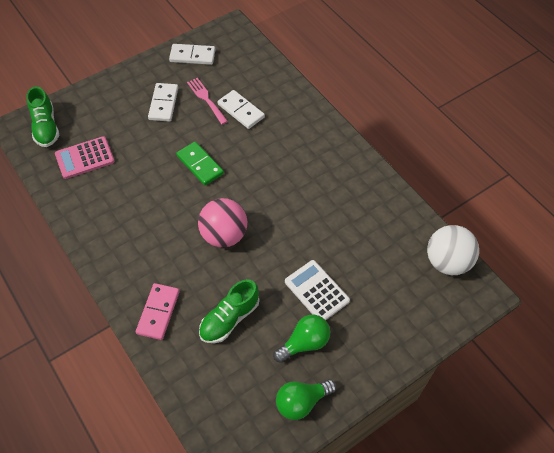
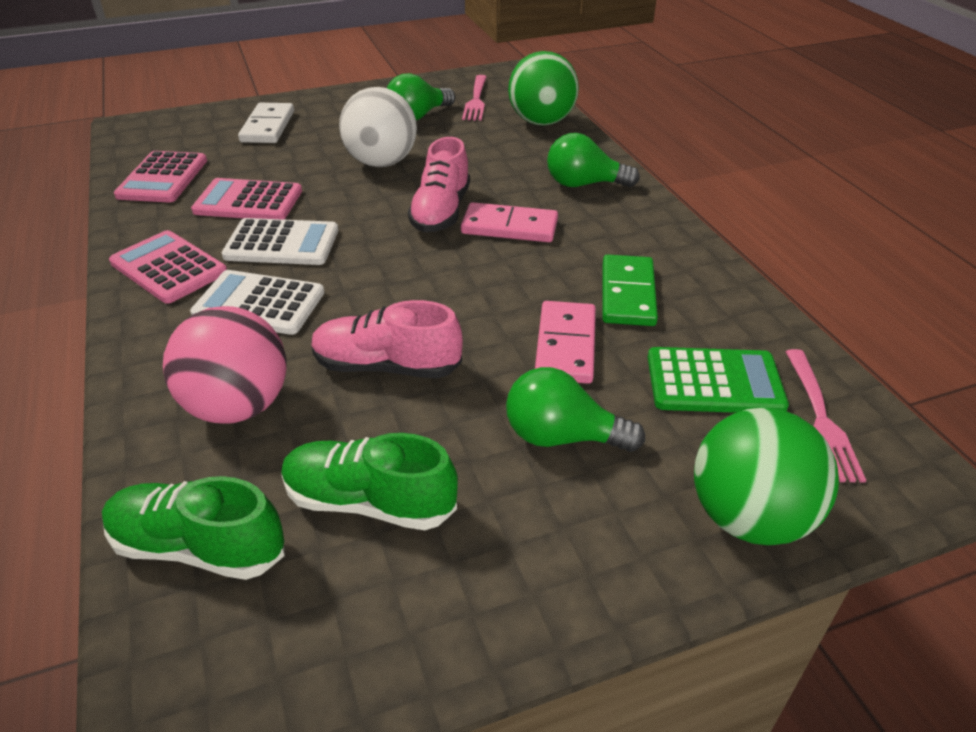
green ball: 0 -> 2
green calculator: 0 -> 1
green light bulb: 2 -> 3
pink calculator: 1 -> 3
pink domino: 1 -> 2
pink fork: 1 -> 2
pink shoe: 0 -> 2
white calculator: 1 -> 2
white domino: 3 -> 1

